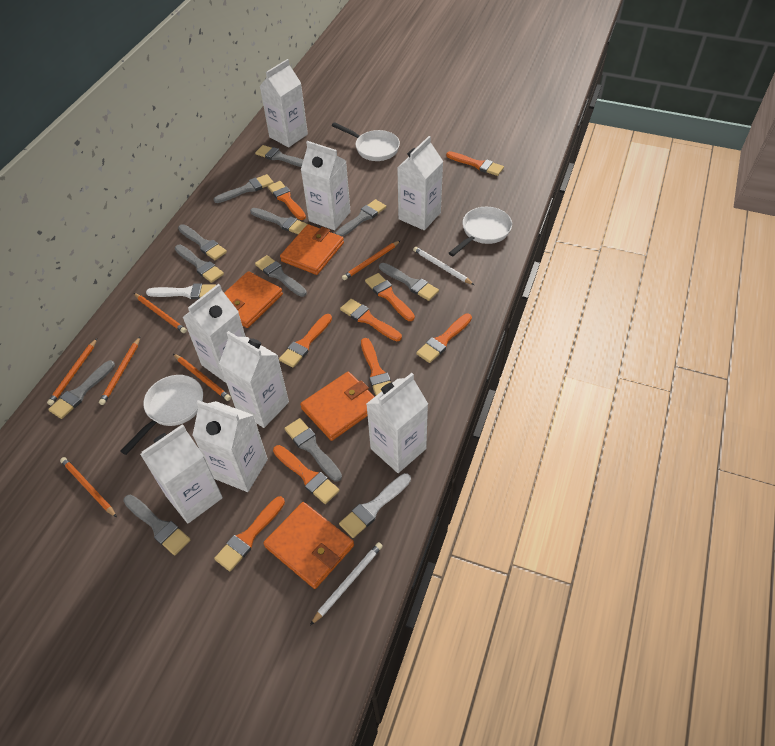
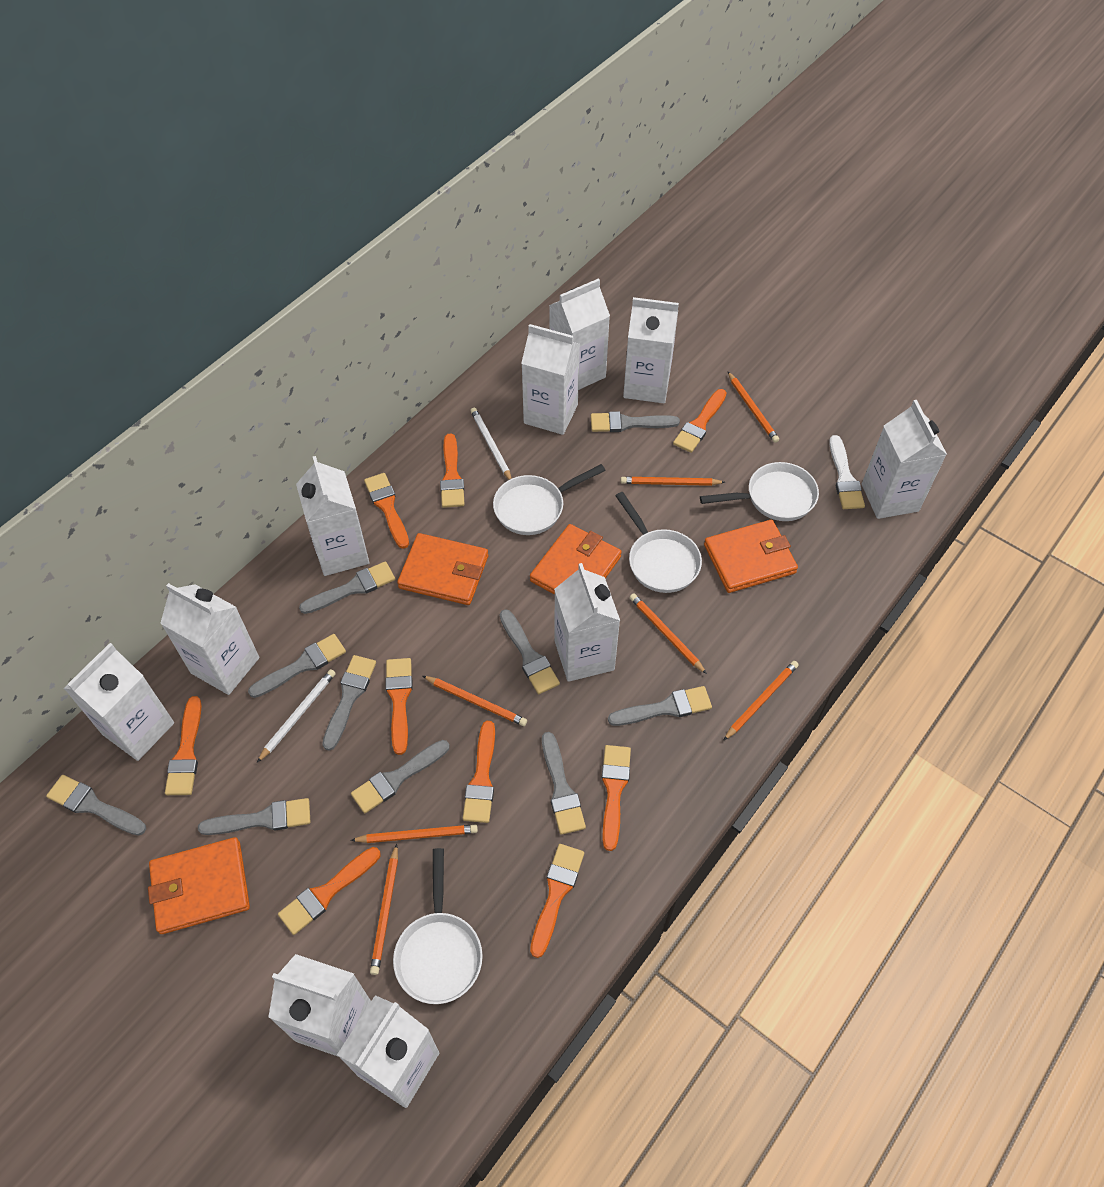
grey brush: 11 -> 10
orange pencil: 6 -> 7
white brush: 2 -> 1
white carton: 8 -> 10
white pan: 3 -> 4

